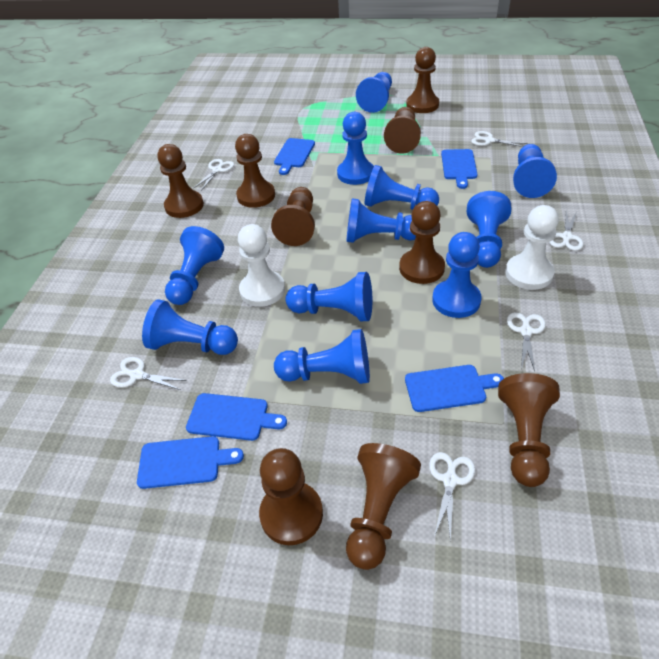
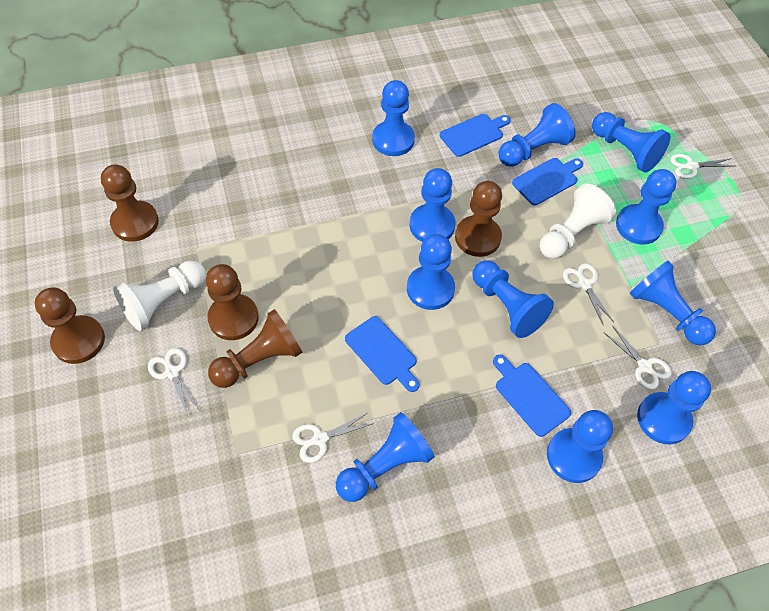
blue cutting board: 5 -> 4
brown pawn: 9 -> 5
white scissors: 6 -> 5

